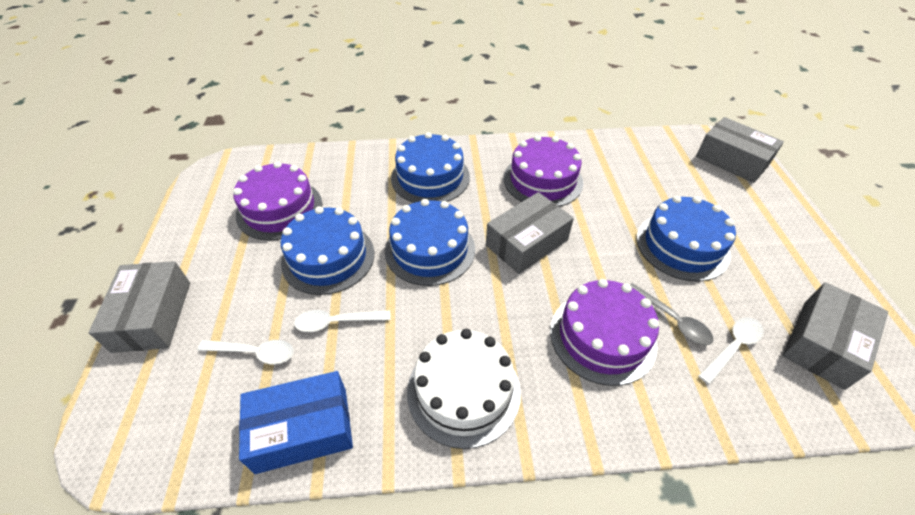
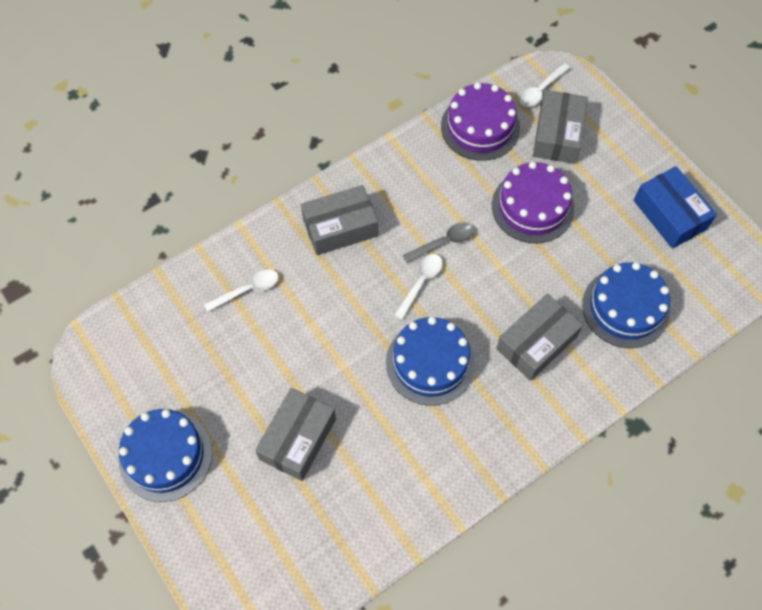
blue cake: 4 -> 3
purple cake: 3 -> 2
white cake: 1 -> 0

